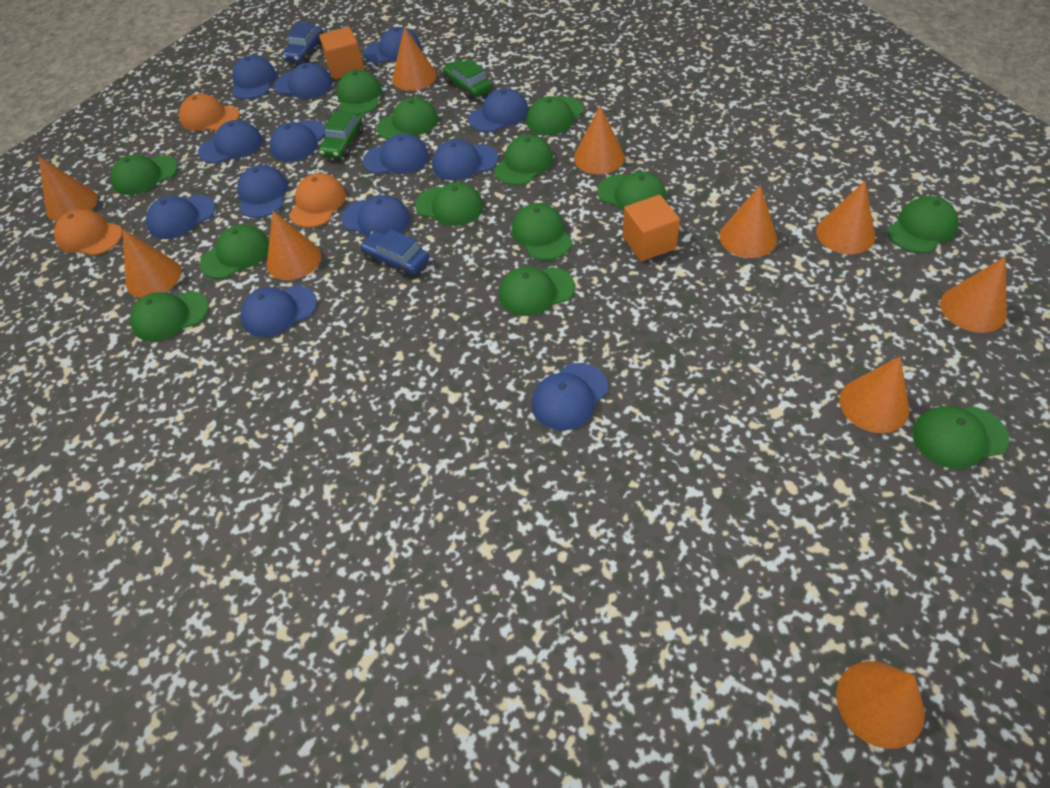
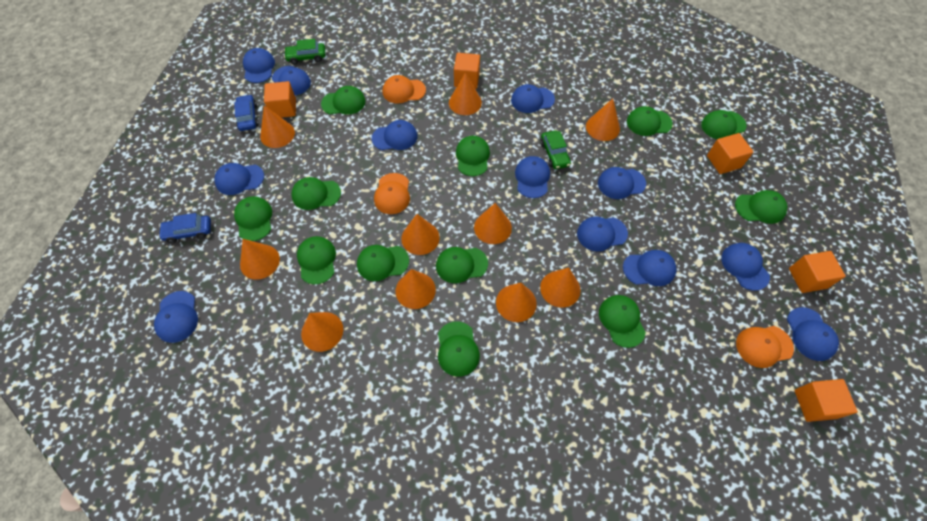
blue cap: 13 -> 12
green cap: 13 -> 12
orange cube: 2 -> 5

